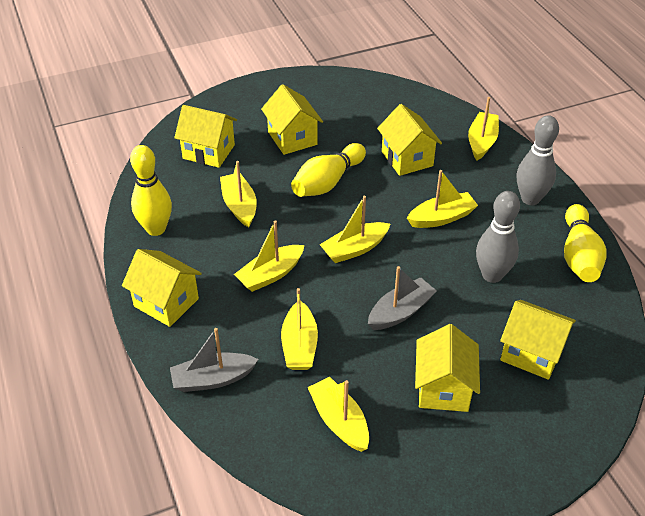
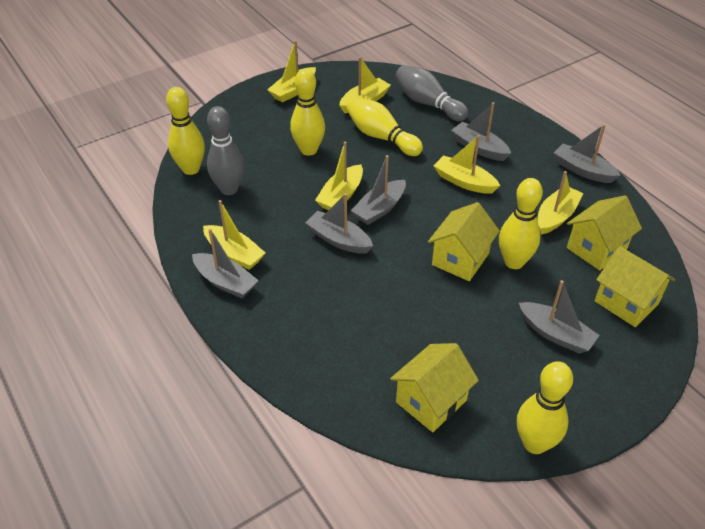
grey boat: 2 -> 6
yellow boat: 7 -> 6
yellow bowling pin: 3 -> 5
yellow house: 6 -> 4

